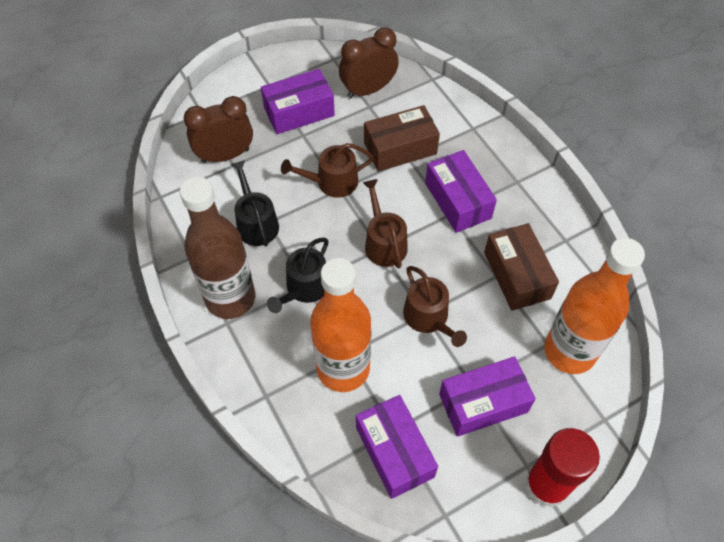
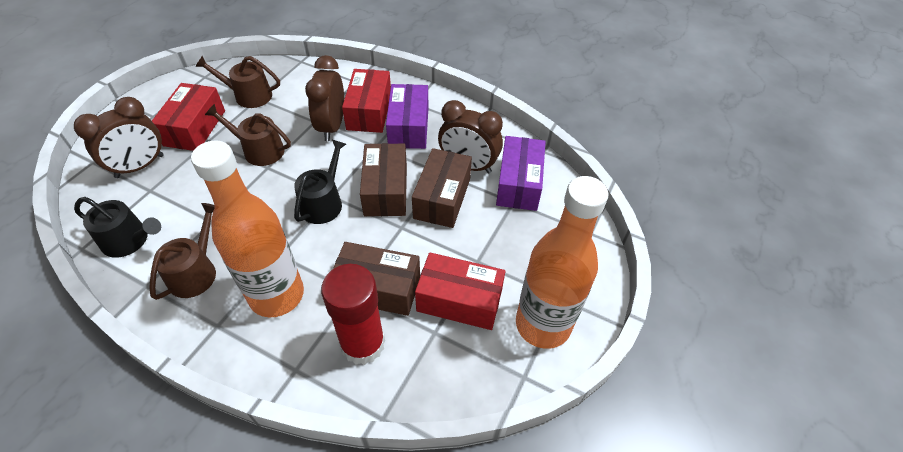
brown bottle: 1 -> 0
brown box: 2 -> 3
brown clock: 2 -> 3
purple box: 4 -> 2
red box: 0 -> 3

